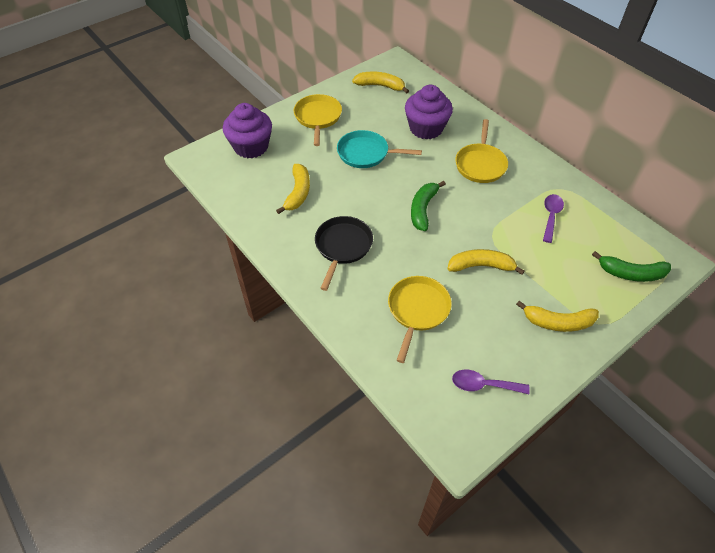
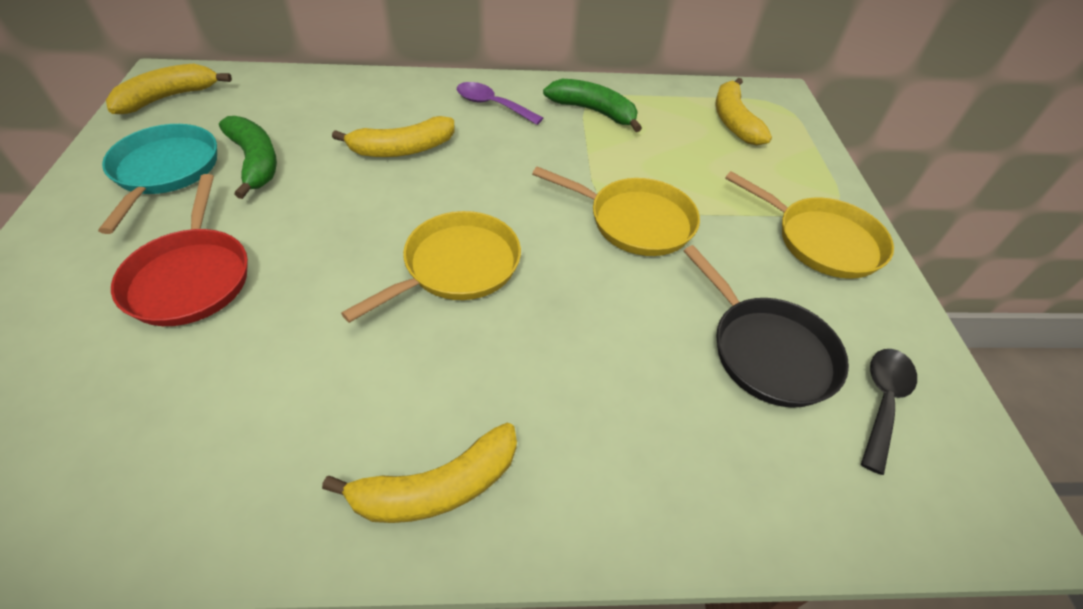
black spoon: 0 -> 1
purple cupcake: 2 -> 0
purple spoon: 2 -> 1
red pan: 0 -> 1

